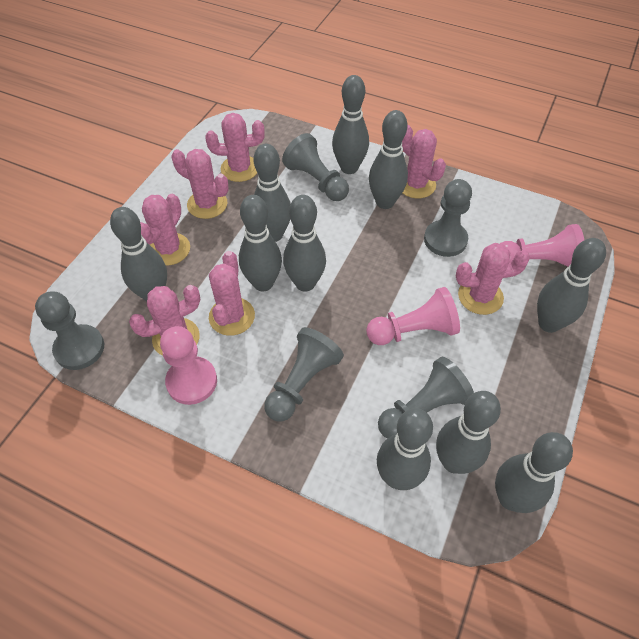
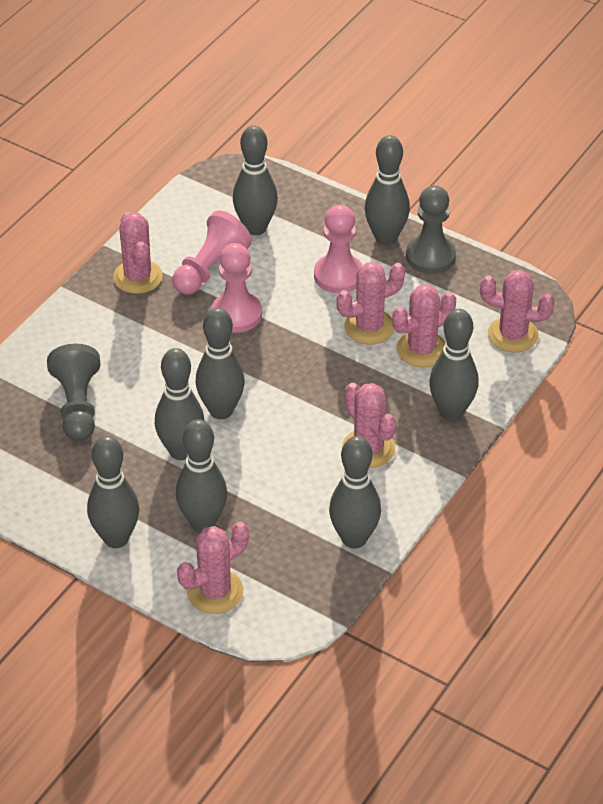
grey bowling pin: 10 -> 8
grey pawn: 5 -> 2
pink cactus: 7 -> 6

